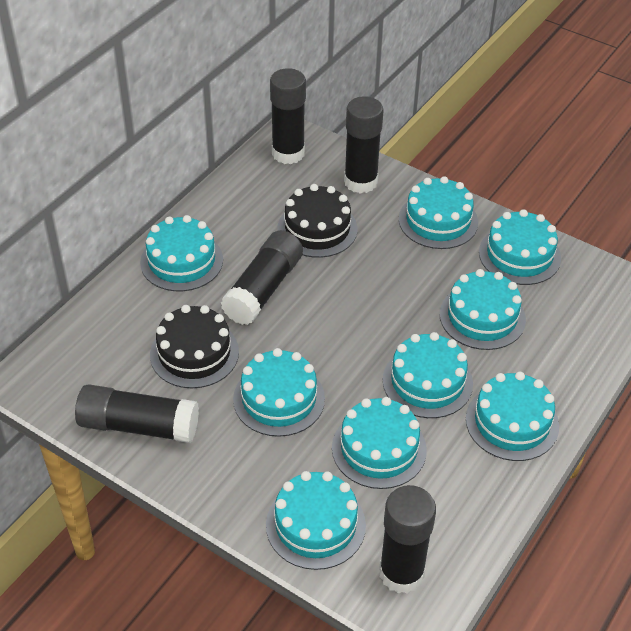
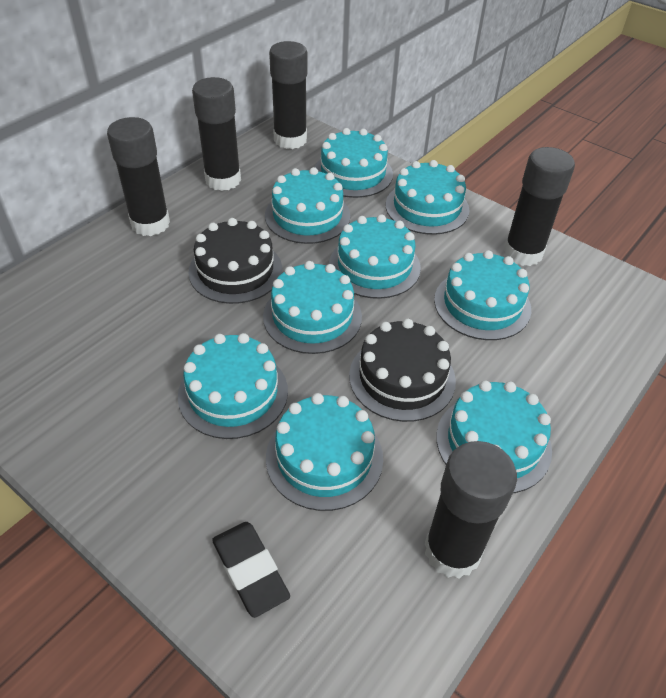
black eraser: 0 -> 1

